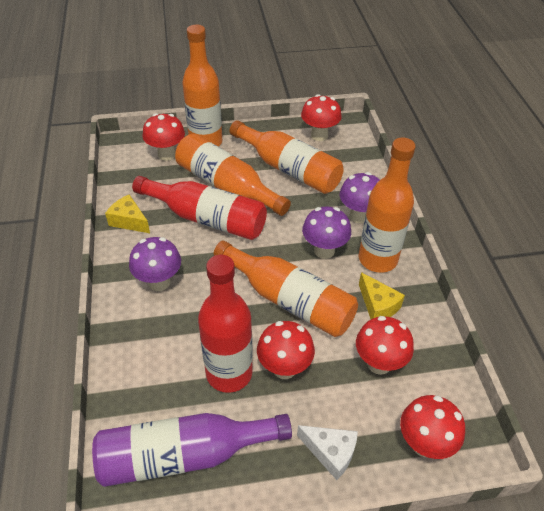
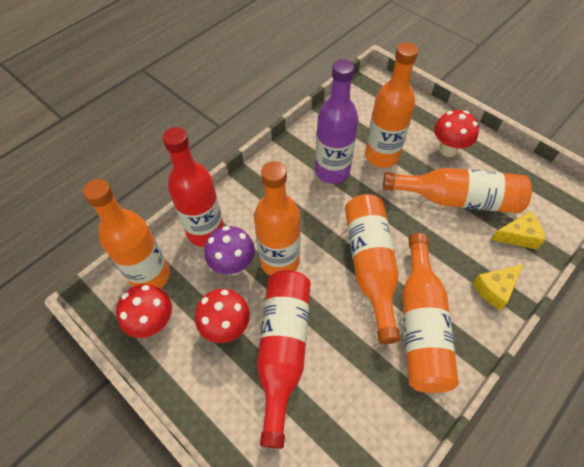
orange bottle: 5 -> 6
purple mushroom: 3 -> 1
red mushroom: 5 -> 3
white cheese: 1 -> 0

